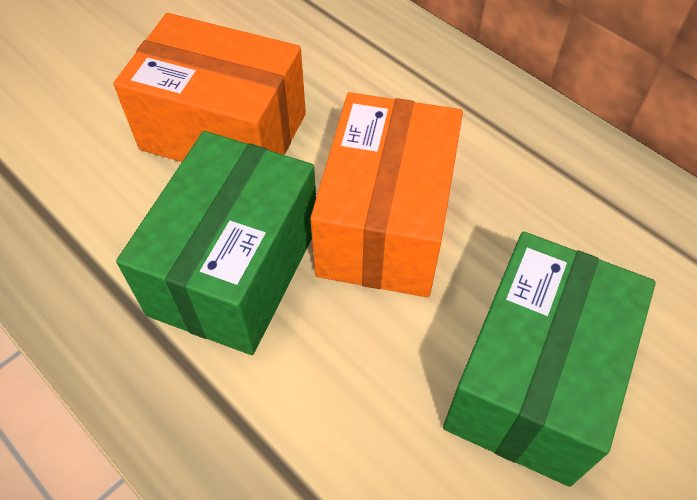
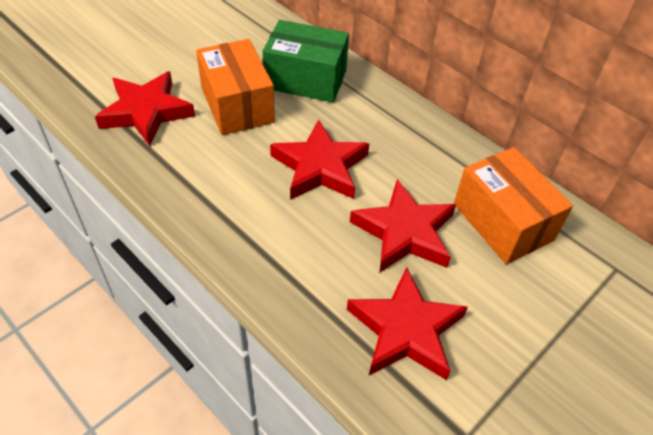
green box: 2 -> 1
red star: 0 -> 4

